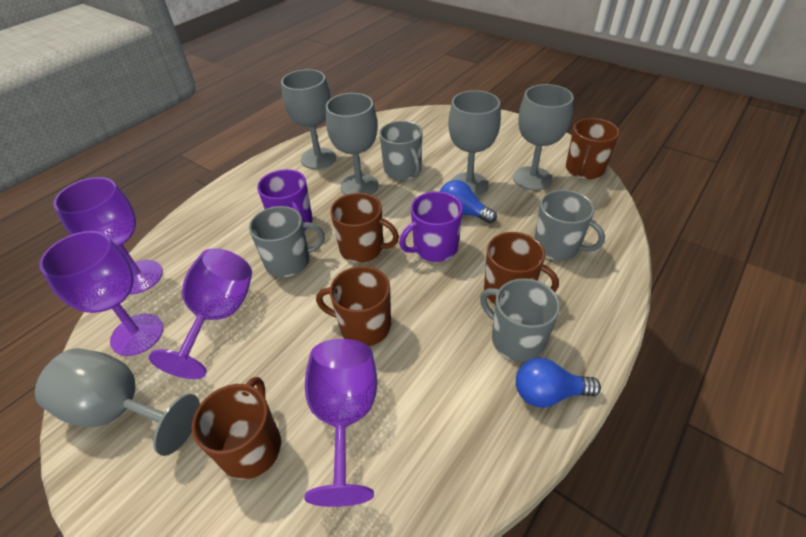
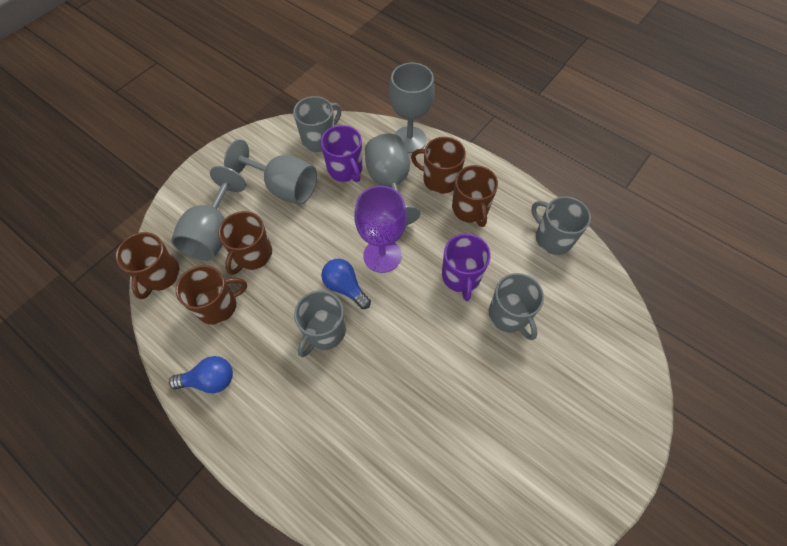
grey goblet: 5 -> 4
purple goblet: 4 -> 1

